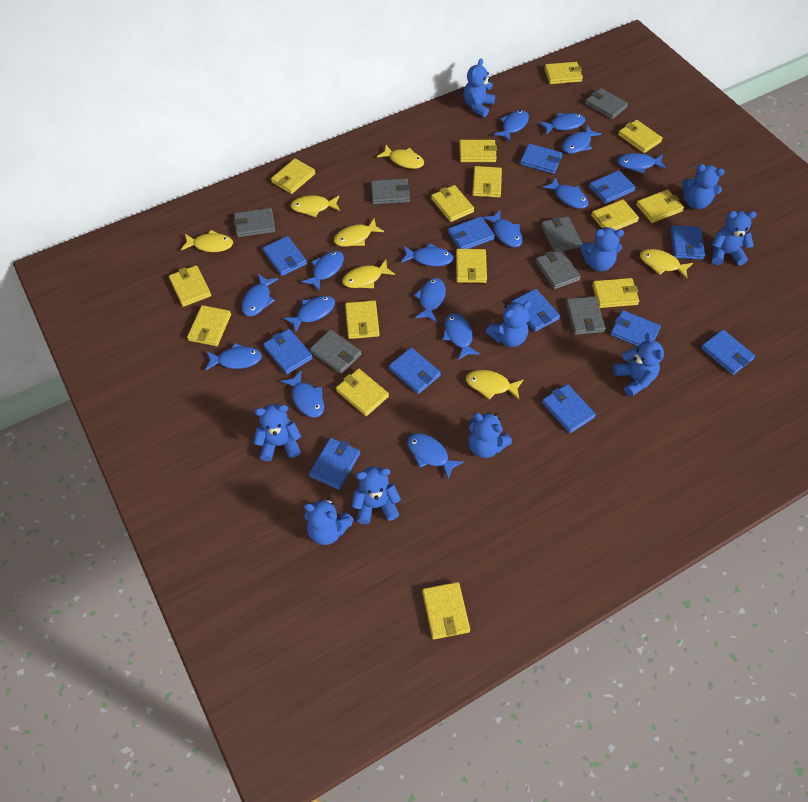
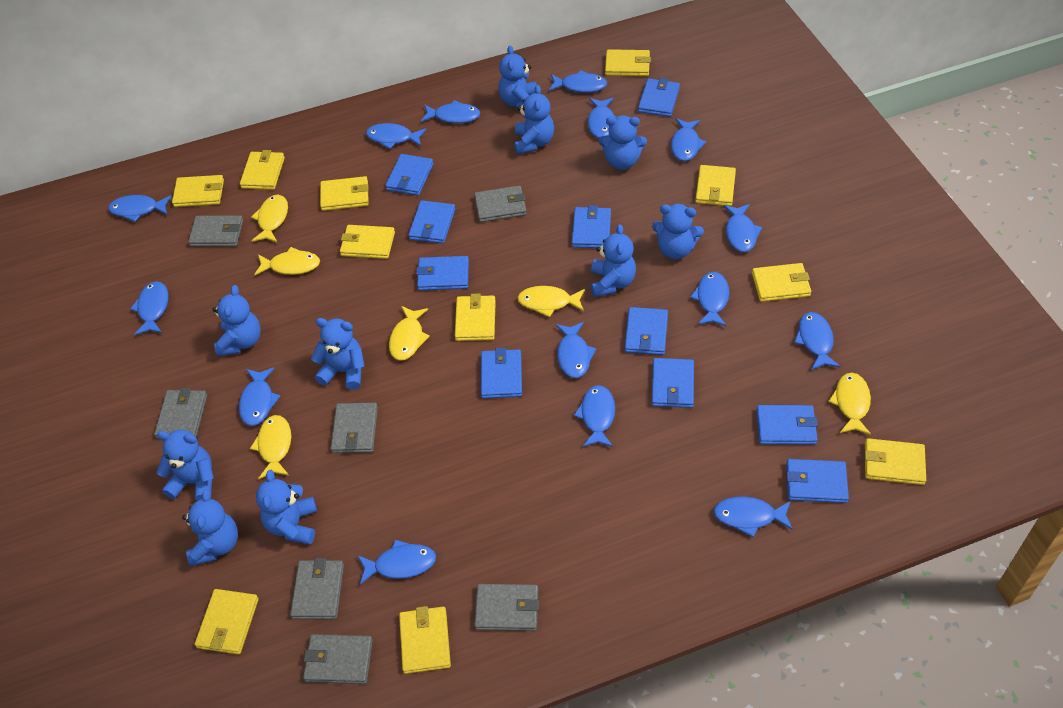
blue wallet: 12 -> 10
yellow fish: 7 -> 6
yellow wallet: 15 -> 11

